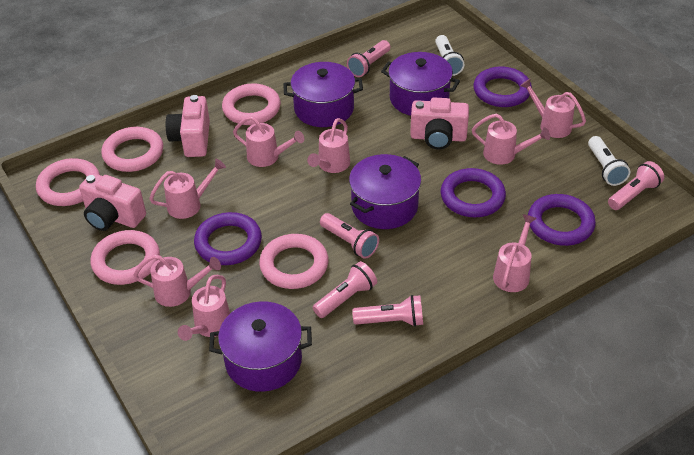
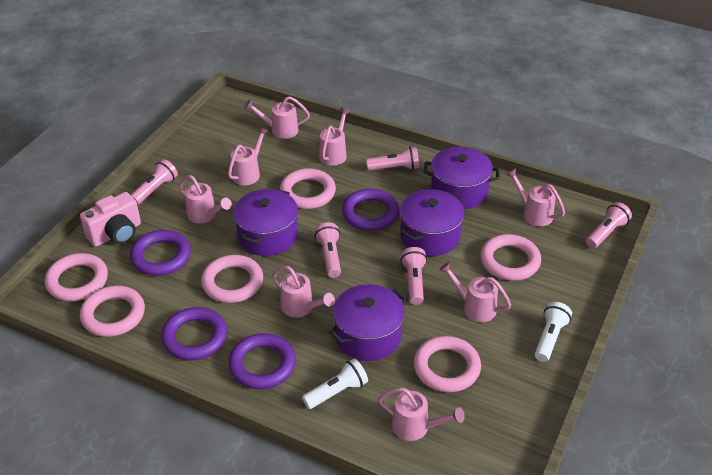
pink camera: 3 -> 1
pink ring: 5 -> 6

